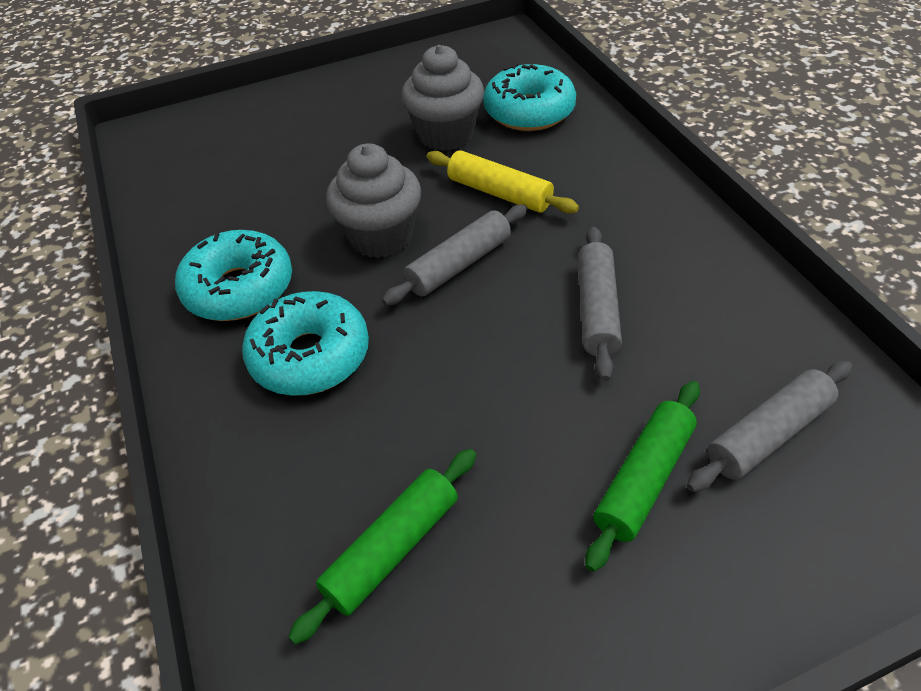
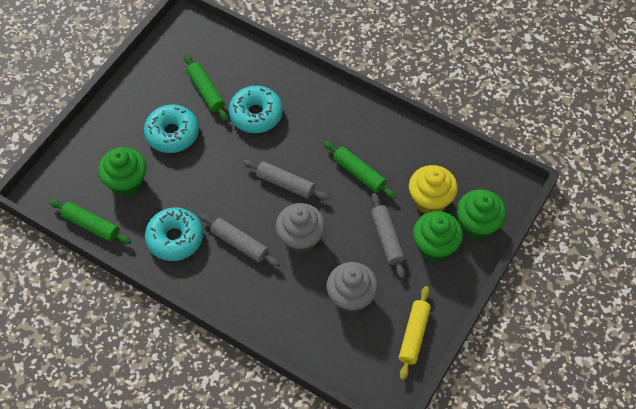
green cupcake: 0 -> 3
green rolling pin: 2 -> 3
yellow cupcake: 0 -> 1

